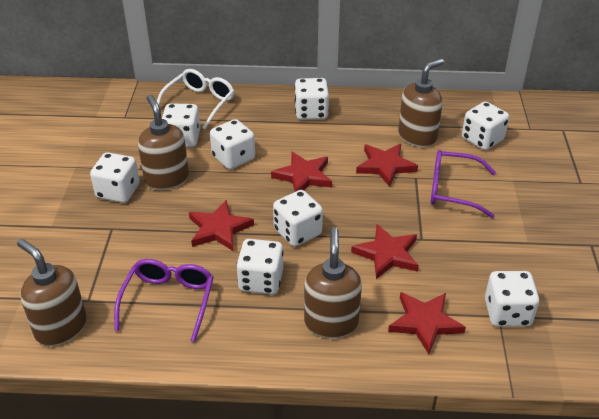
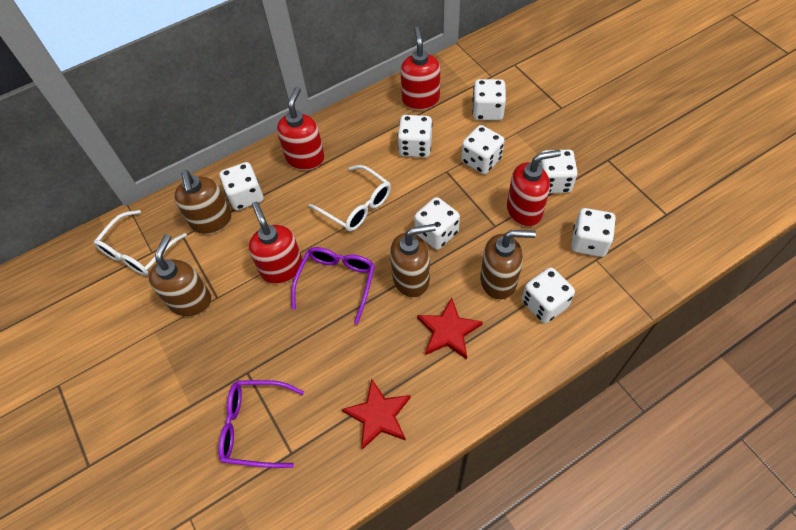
red soap dispenser: 0 -> 4
red star: 5 -> 2
white glasses: 1 -> 2

